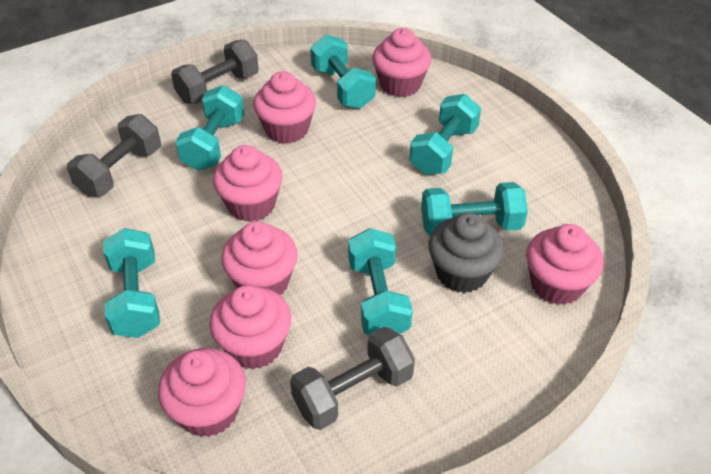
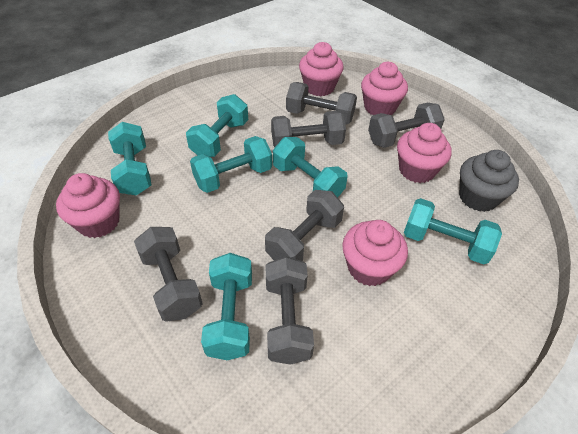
grey dumbbell: 3 -> 6
pink cupcake: 7 -> 5

